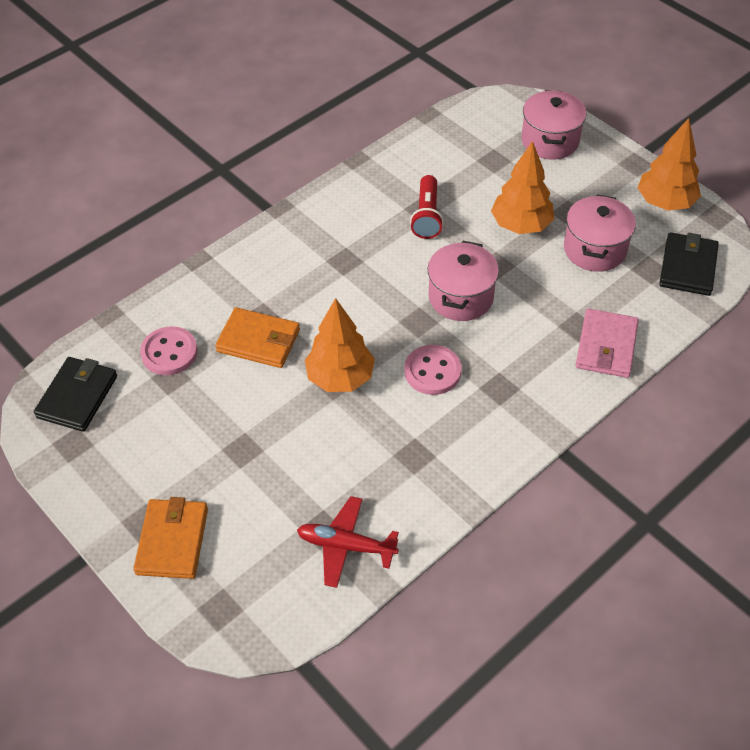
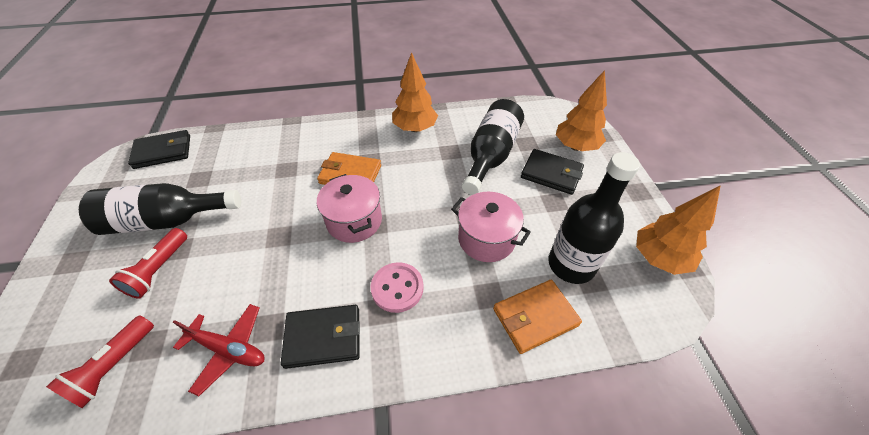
black bottle: 0 -> 3
black wallet: 2 -> 3
pink button: 2 -> 1
pink pot: 3 -> 2
pink wallet: 1 -> 0
red flashlight: 1 -> 2

